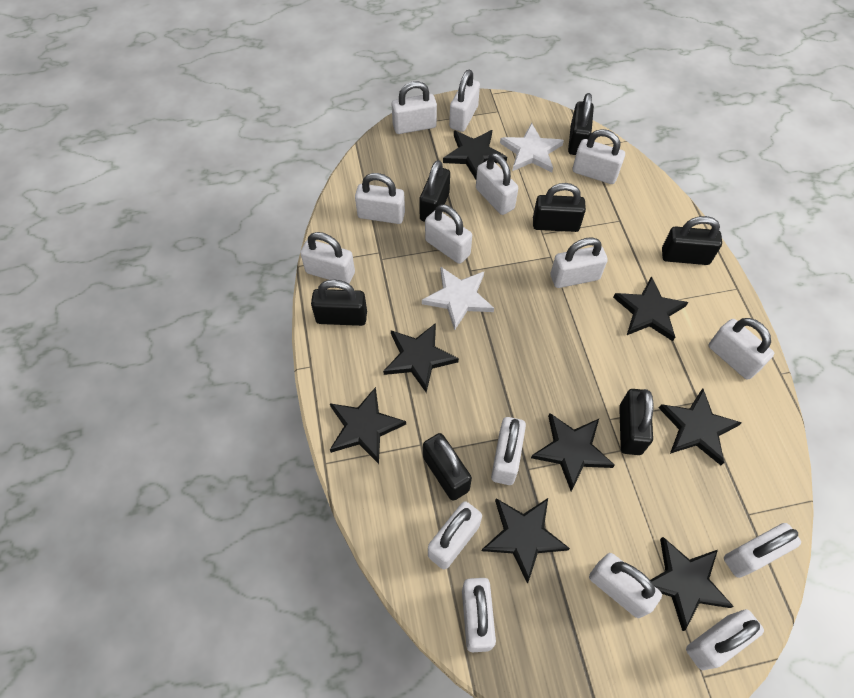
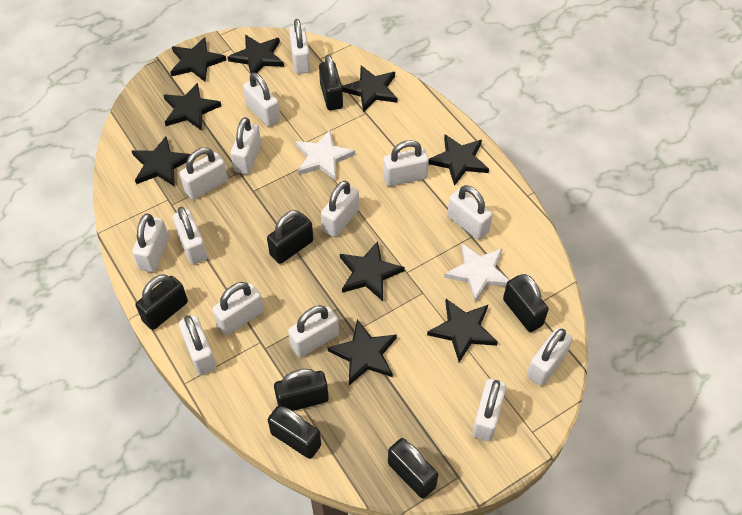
black star: 8 -> 9
white padlock: 15 -> 14

